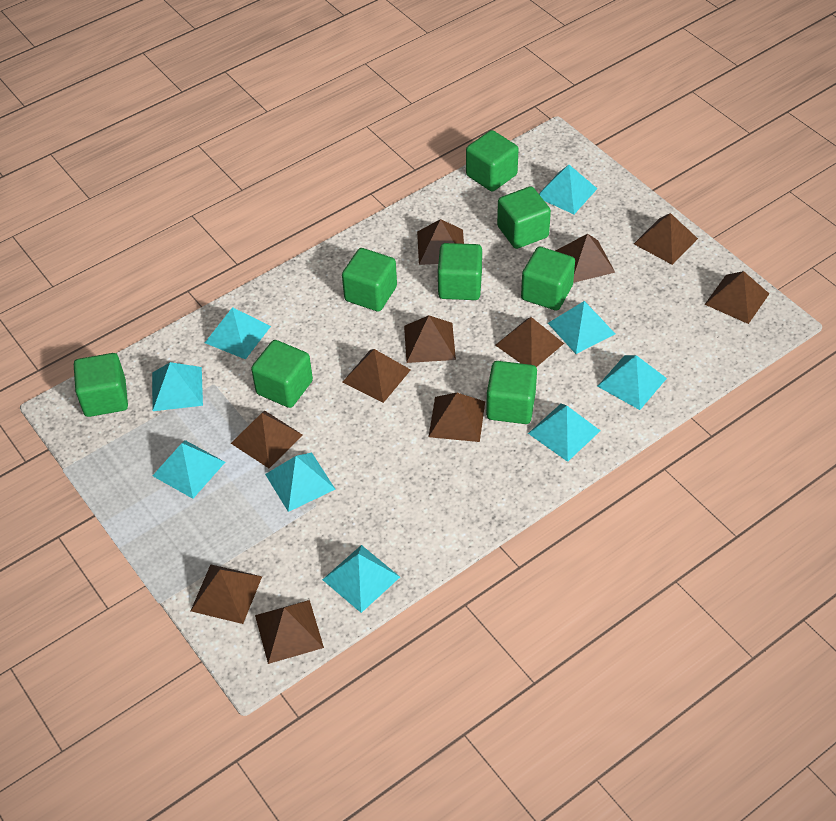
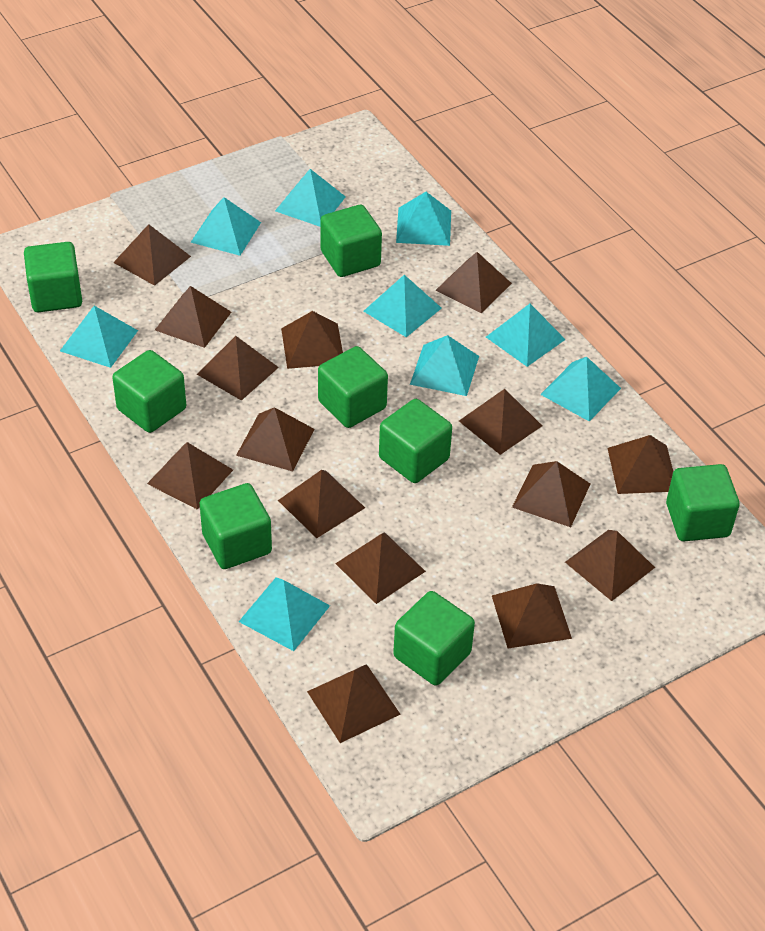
brown pyramid: 11 -> 15

